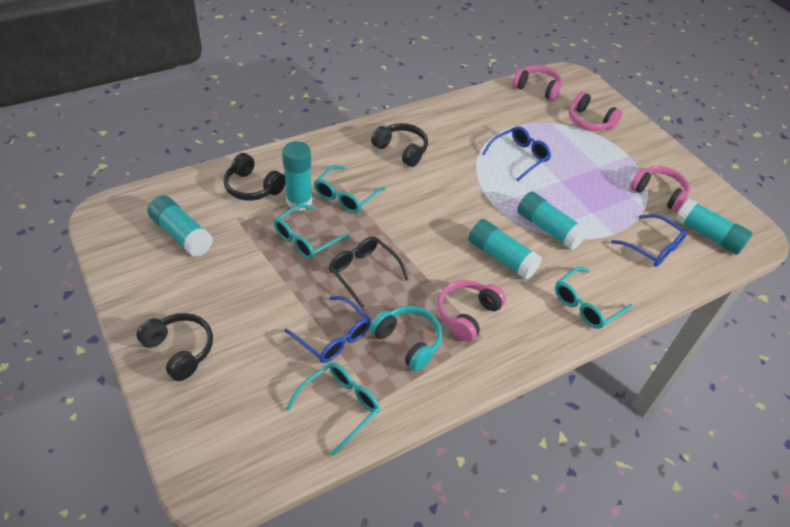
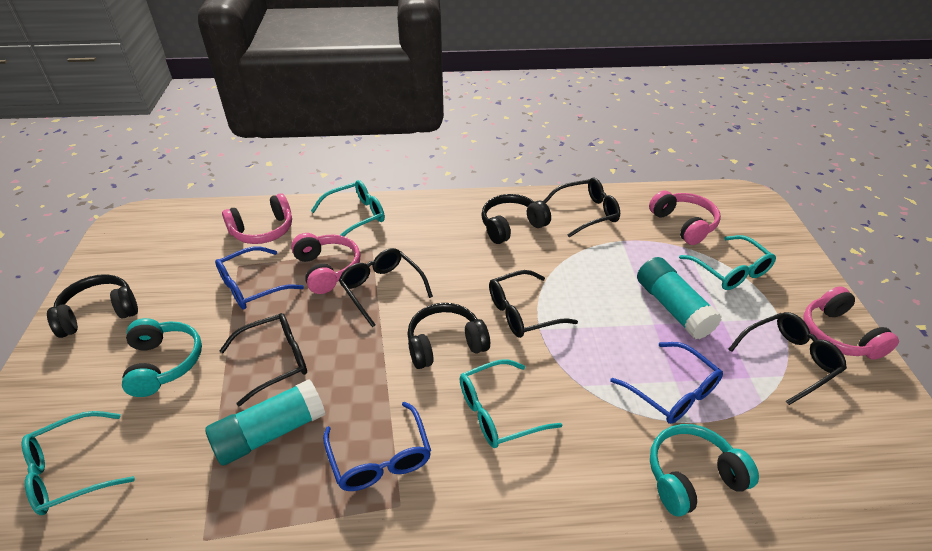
black glasses: 1 -> 5
turquoise glue stick: 5 -> 2
turquoise headphones: 1 -> 2

